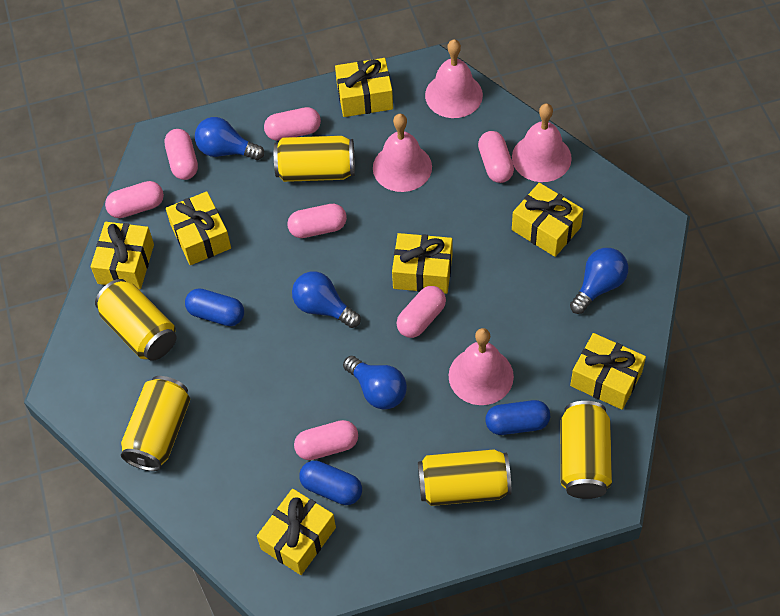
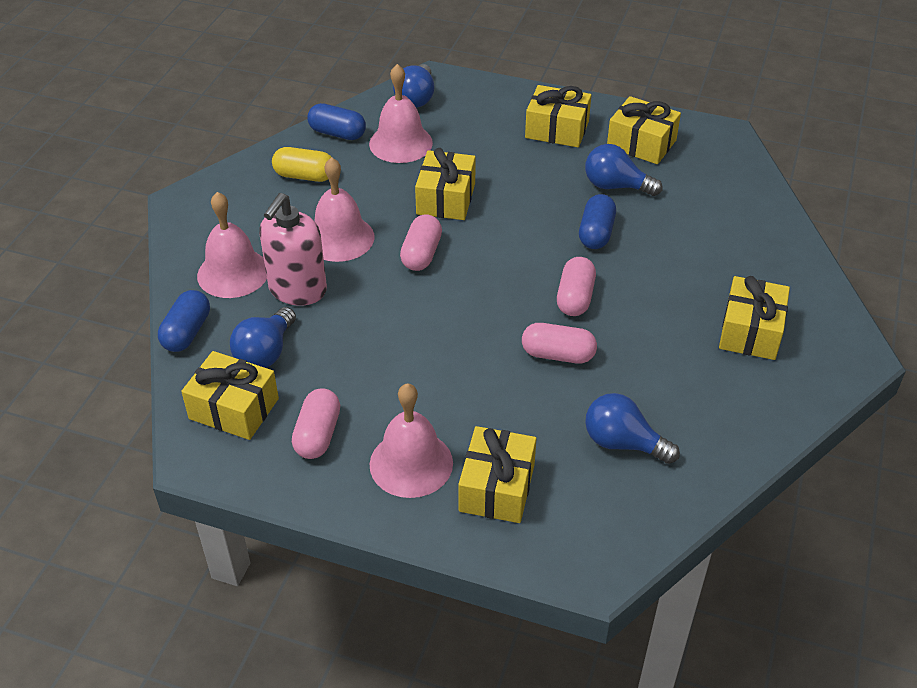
pink capsule: 7 -> 4
pink soap dispenser: 0 -> 1
yellow can: 5 -> 0
yellow capsule: 0 -> 1
yellow gift: 7 -> 6

